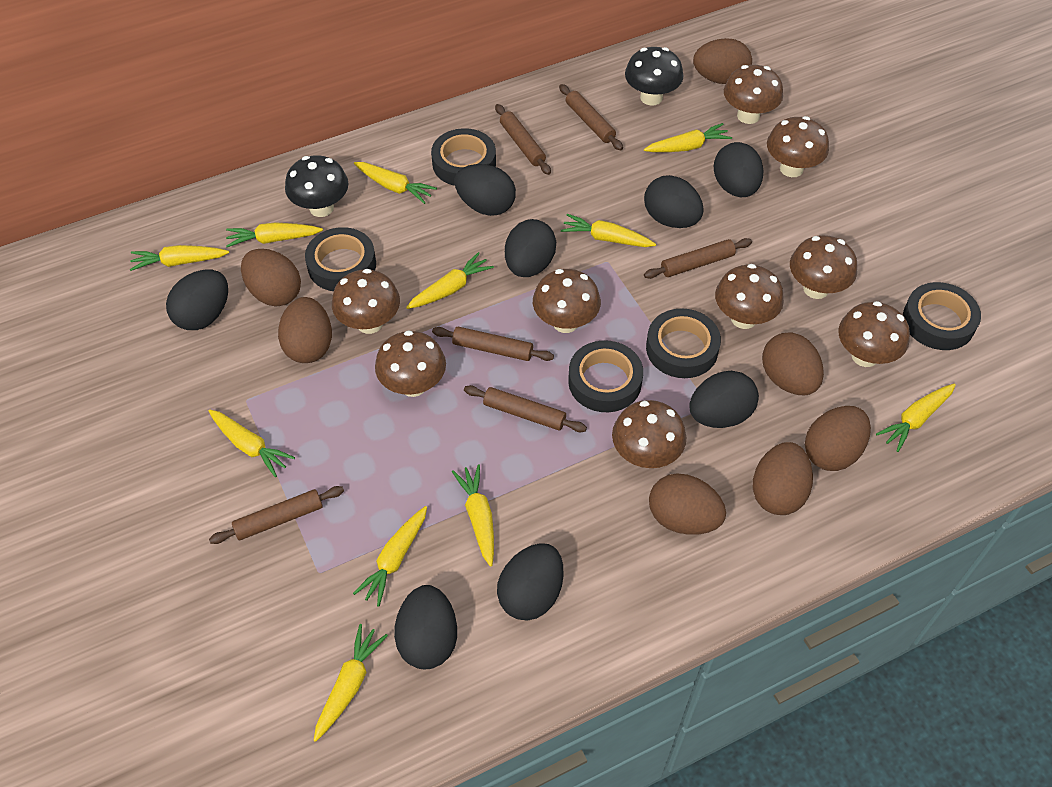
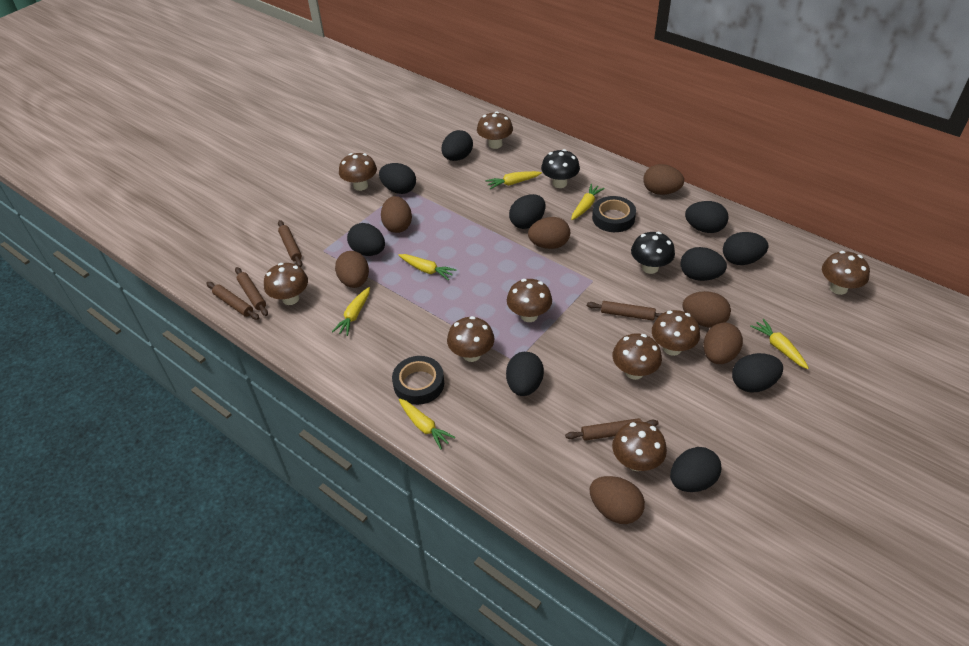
black egg: 8 -> 10
black tape: 5 -> 2
brown rolling pin: 6 -> 5
yellow carrot: 11 -> 6

